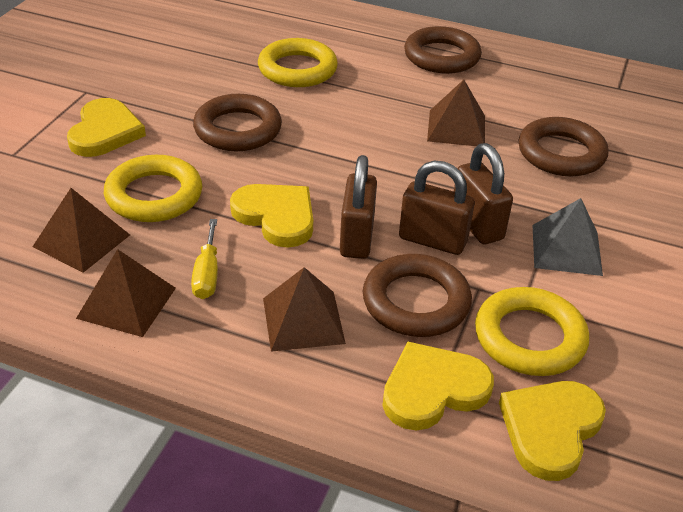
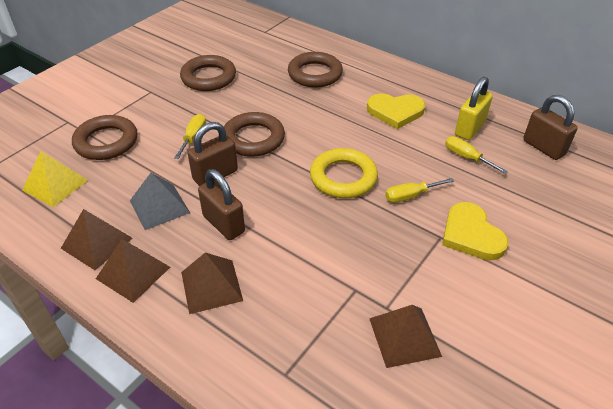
yellow heart: 4 -> 2
yellow padlock: 0 -> 1
yellow pyramid: 0 -> 1
yellow ring: 3 -> 1
yellow screwdriver: 1 -> 3

